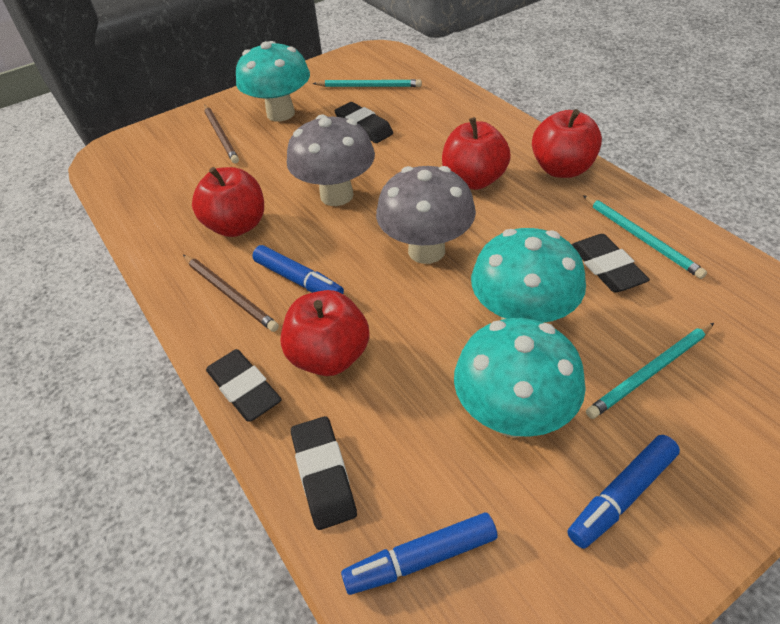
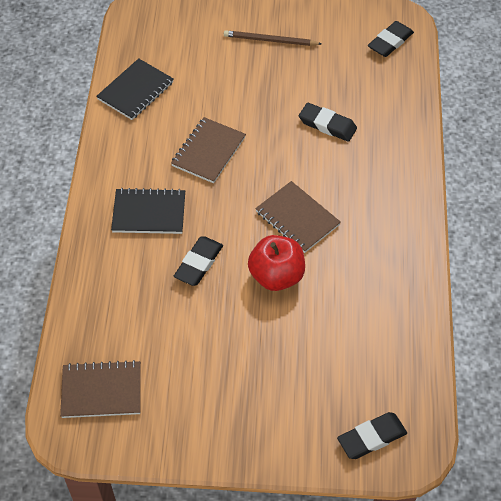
black notebook: 0 -> 2
blue marker: 3 -> 0
brown notebook: 0 -> 3
brown pencil: 2 -> 1
grey mushroom: 2 -> 0
red apple: 4 -> 1
turquoise mushroom: 3 -> 0
turquoise pencil: 3 -> 0

